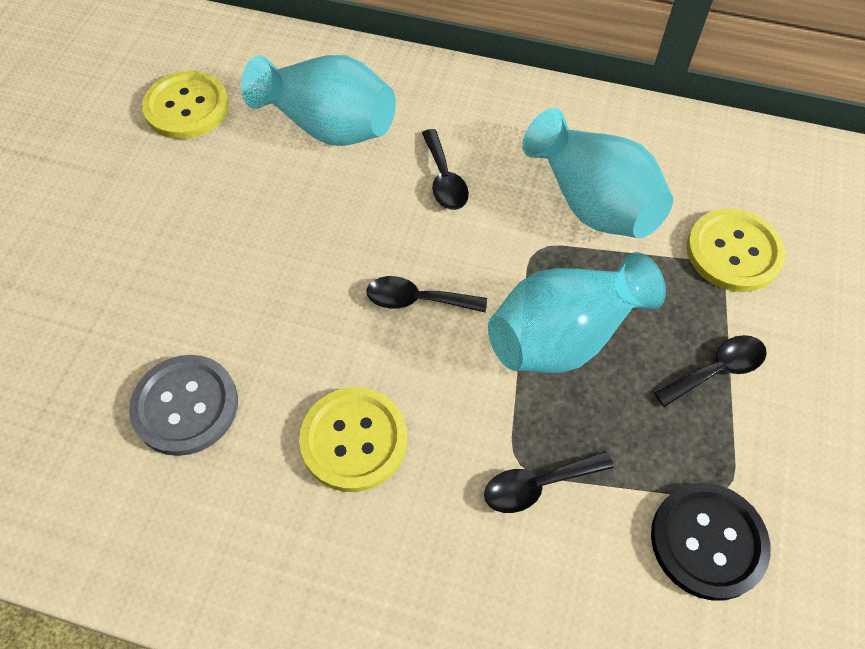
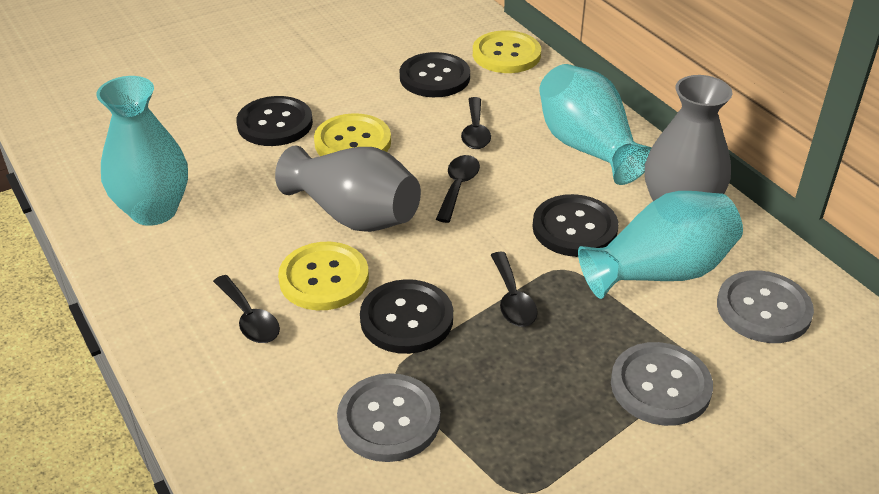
black button: 1 -> 4
grey button: 1 -> 3
grey vase: 0 -> 2

